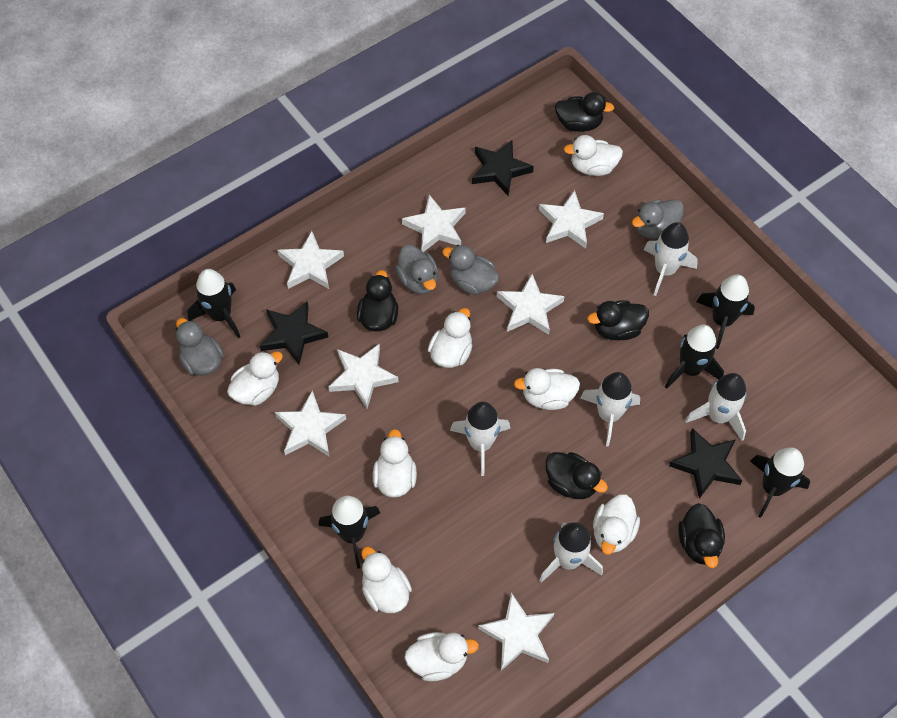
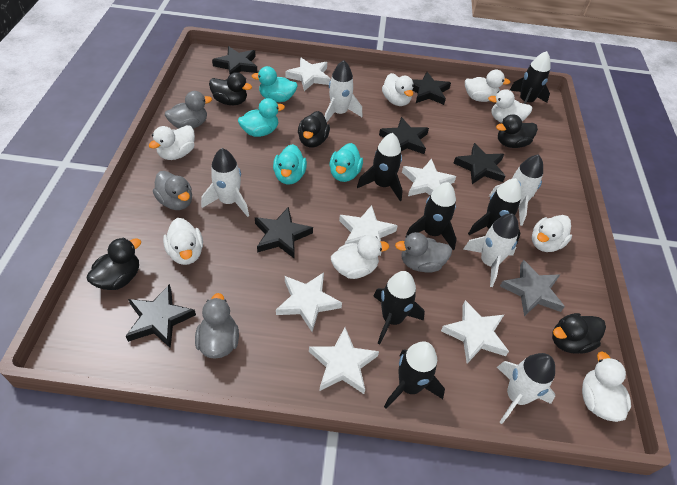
black rocket: 5 -> 6
black star: 3 -> 6
grey star: 0 -> 1
turquoise duck: 0 -> 4
white star: 7 -> 6

